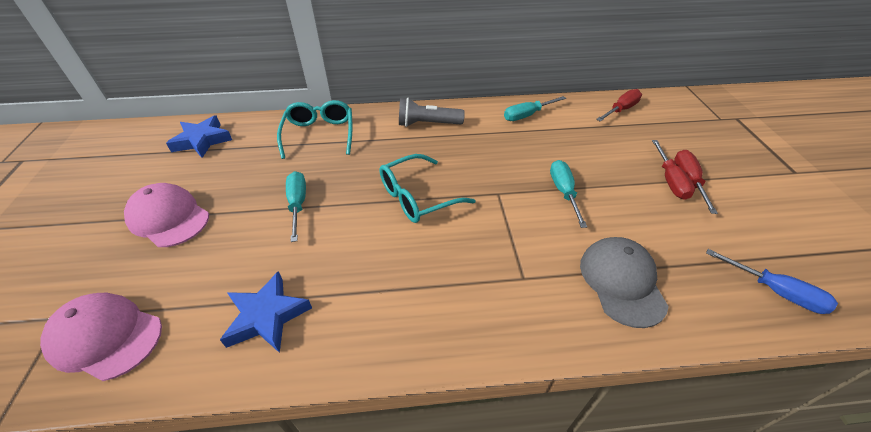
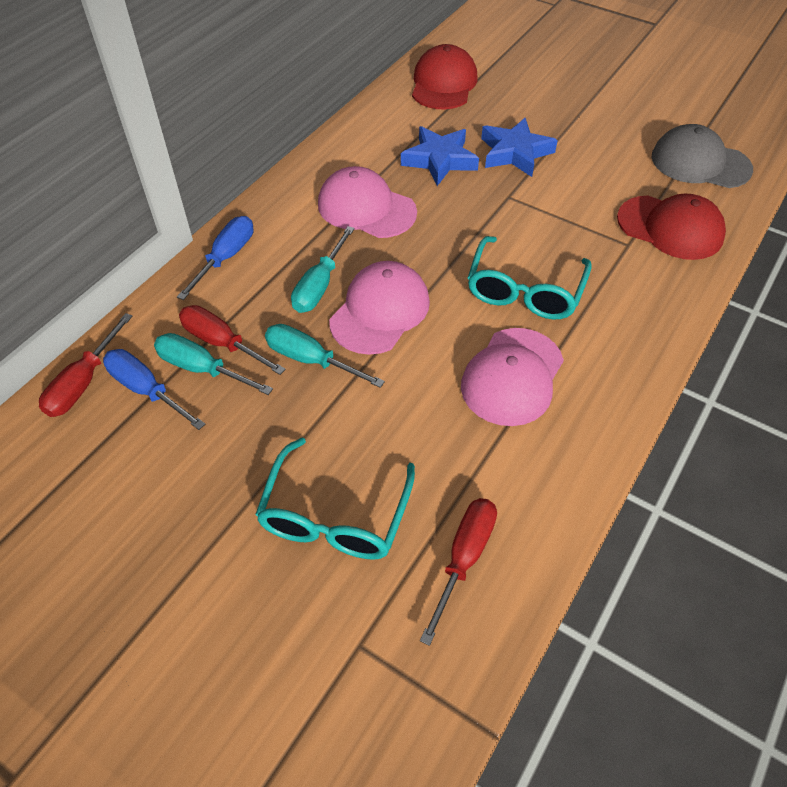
blue screwdriver: 1 -> 2
grey flashlight: 1 -> 0
pink cap: 2 -> 3
red cap: 0 -> 2

